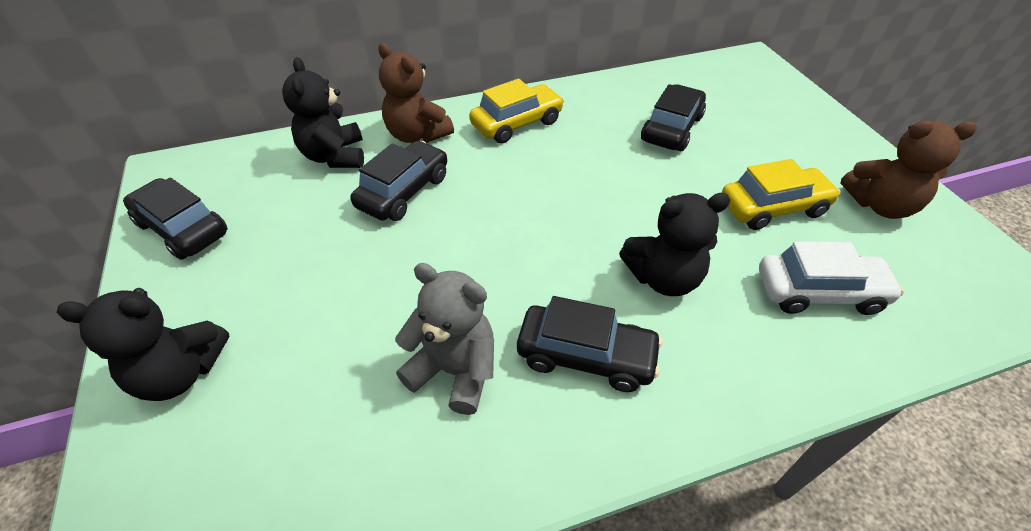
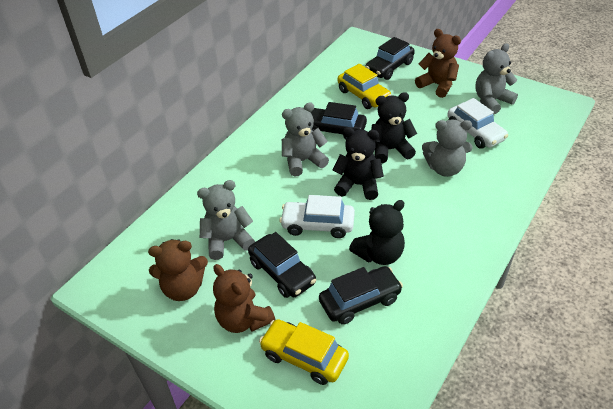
brown teddy bear: 2 -> 3
grey teddy bear: 1 -> 4
white car: 1 -> 2

